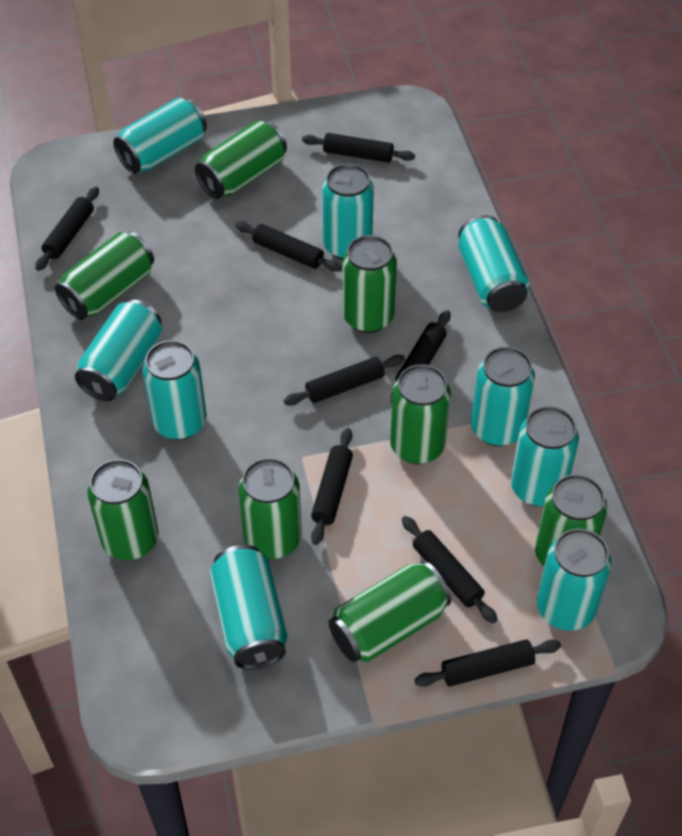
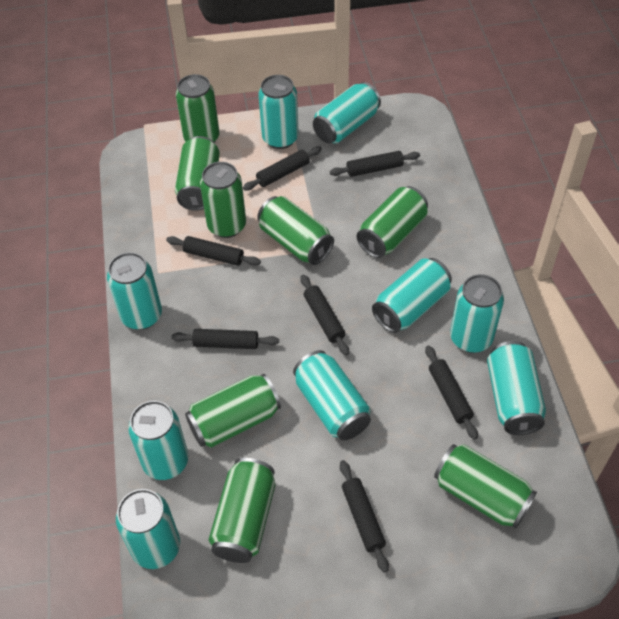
black rolling pin: 8 -> 7

